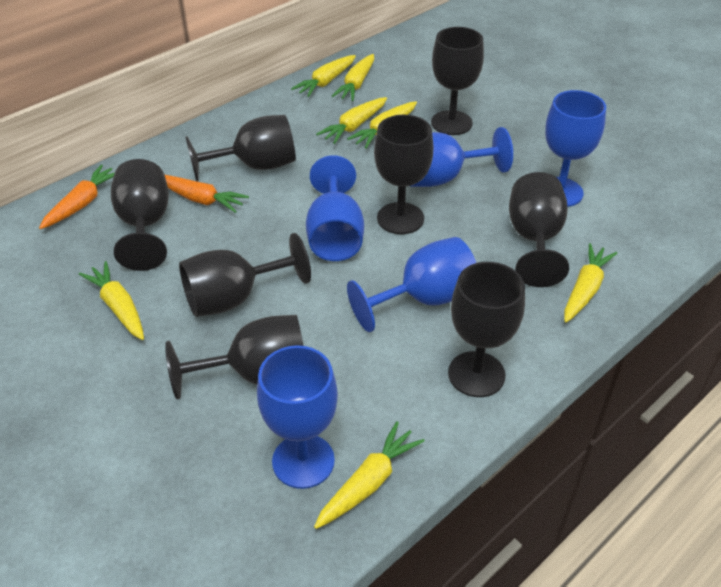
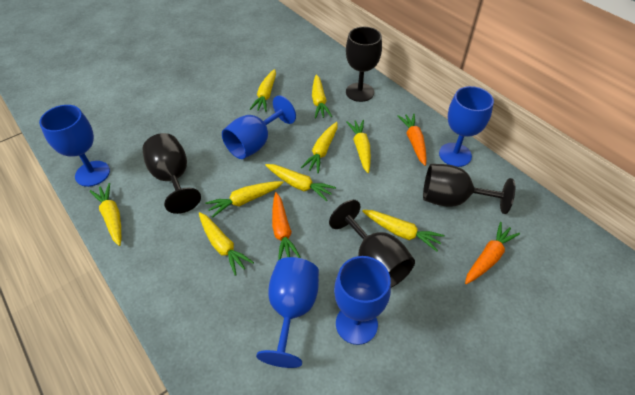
black goblet: 8 -> 4
orange carrot: 2 -> 3
yellow carrot: 7 -> 9

